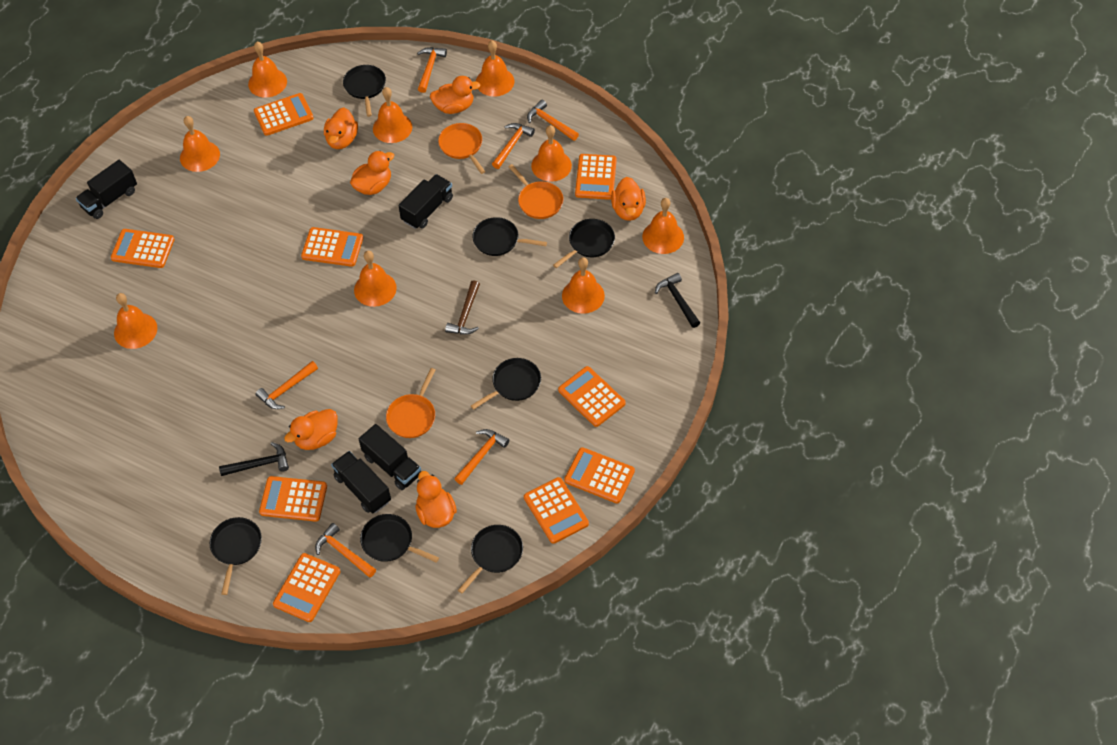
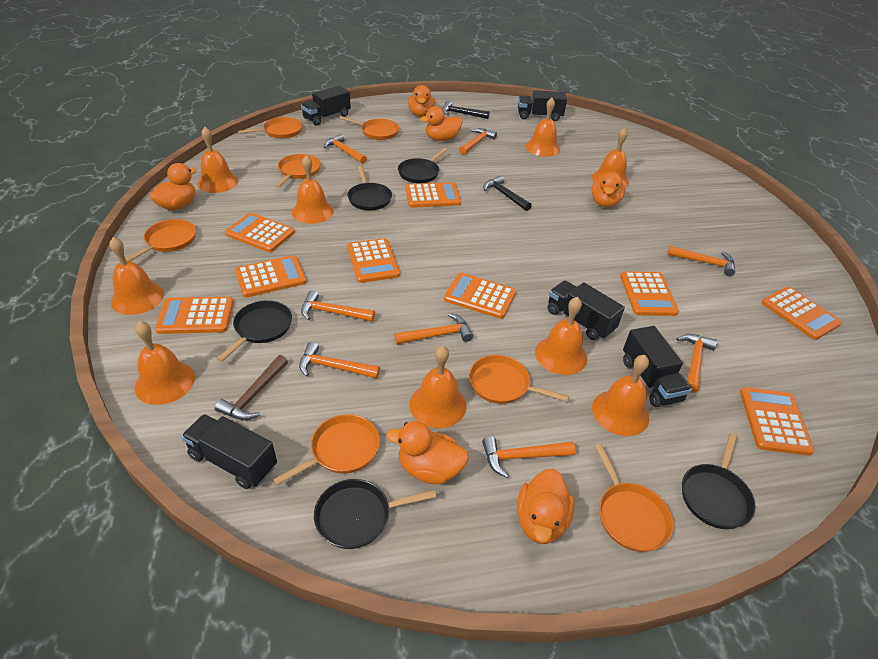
black pan: 7 -> 5
black truck: 4 -> 5
orange hammer: 6 -> 8
orange pan: 3 -> 7

